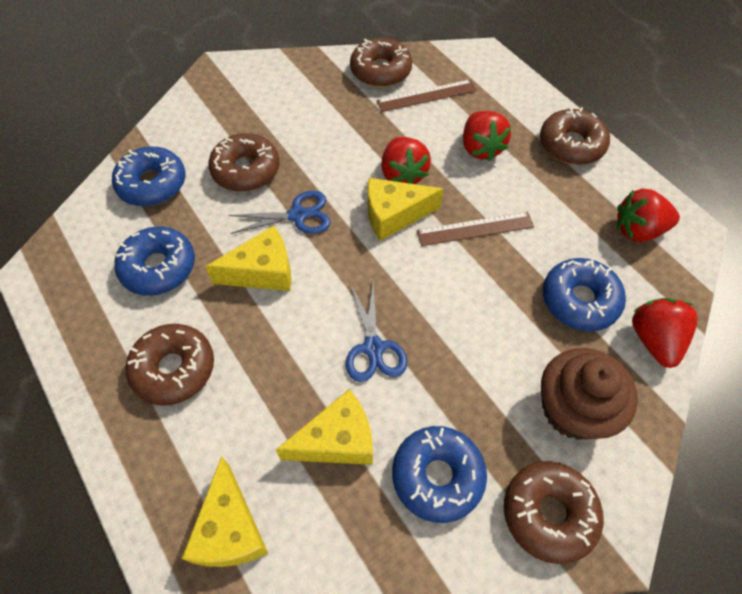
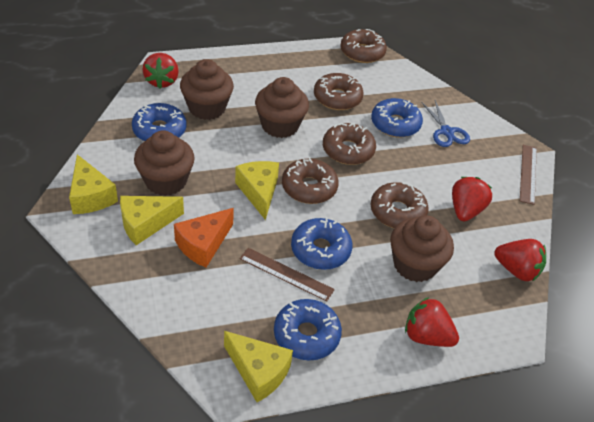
blue scissors: 2 -> 1
brown cupcake: 1 -> 4
orange cheese: 0 -> 1

